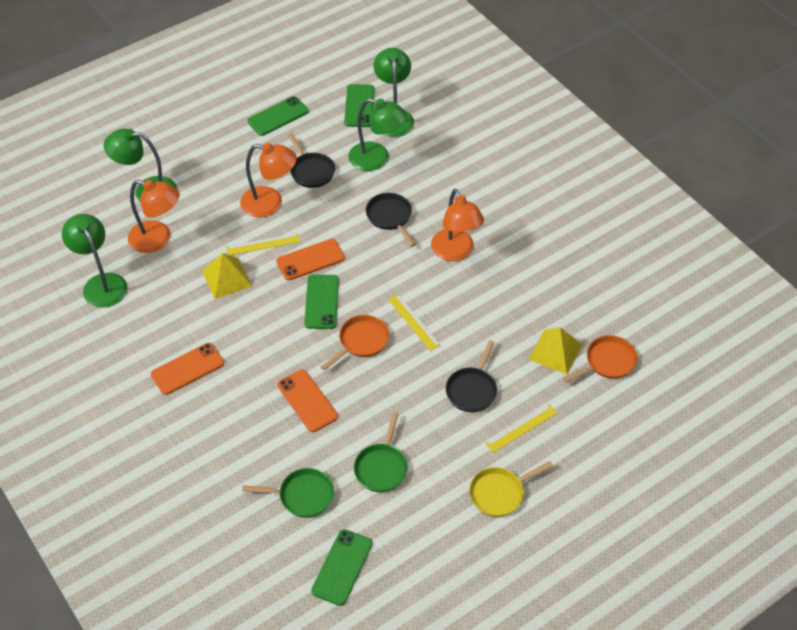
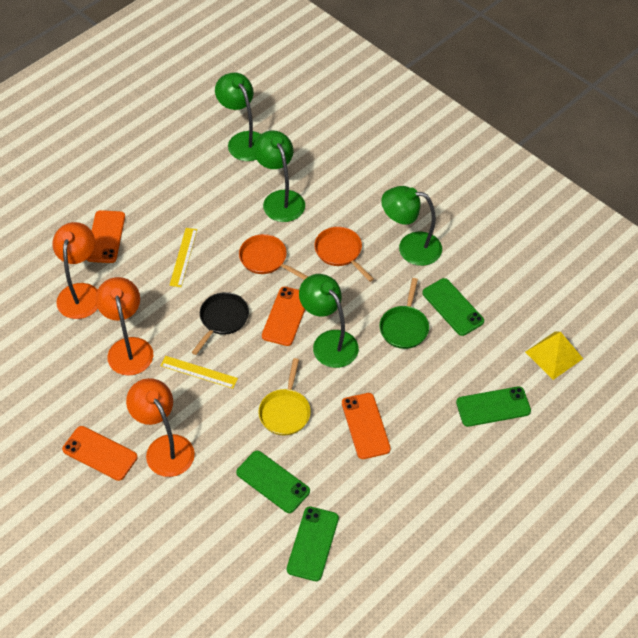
black pan: 3 -> 1
green pan: 2 -> 1
orange phone: 3 -> 4
yellow pyramid: 2 -> 1
yellow ruler: 3 -> 2

